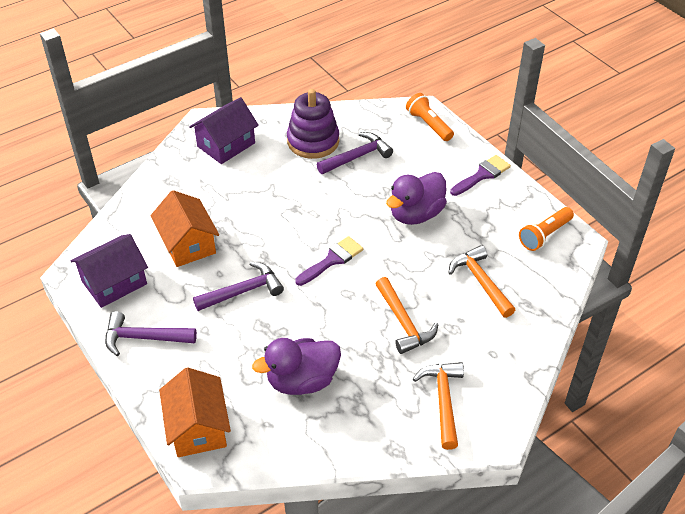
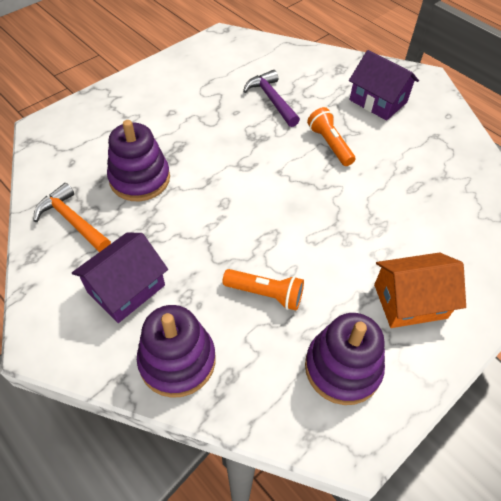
orange hammer: 3 -> 1
orange house: 2 -> 1
purple brush: 2 -> 0
purple duck: 2 -> 0
purple hammer: 3 -> 1
purple stacking toy: 1 -> 3

